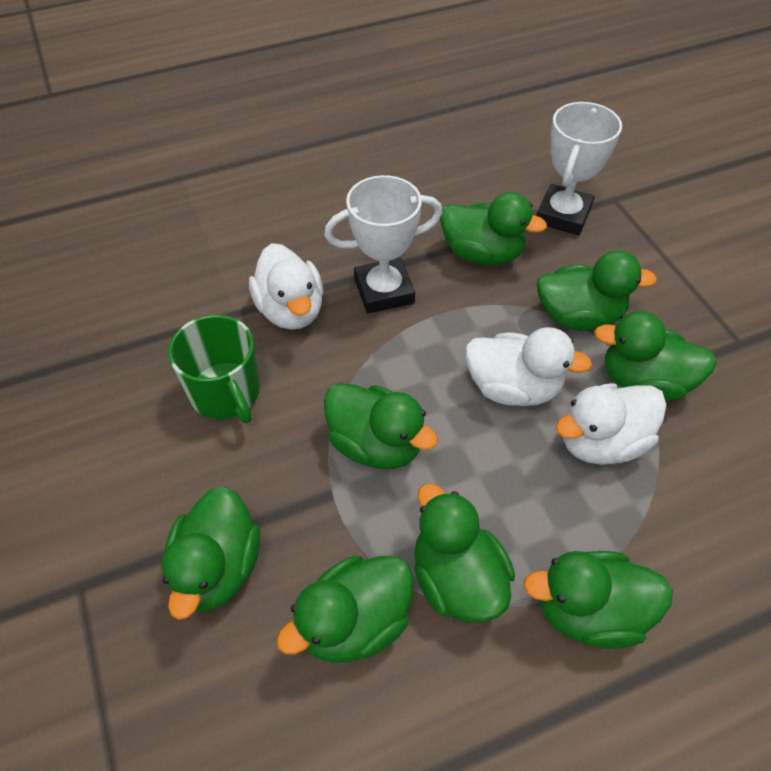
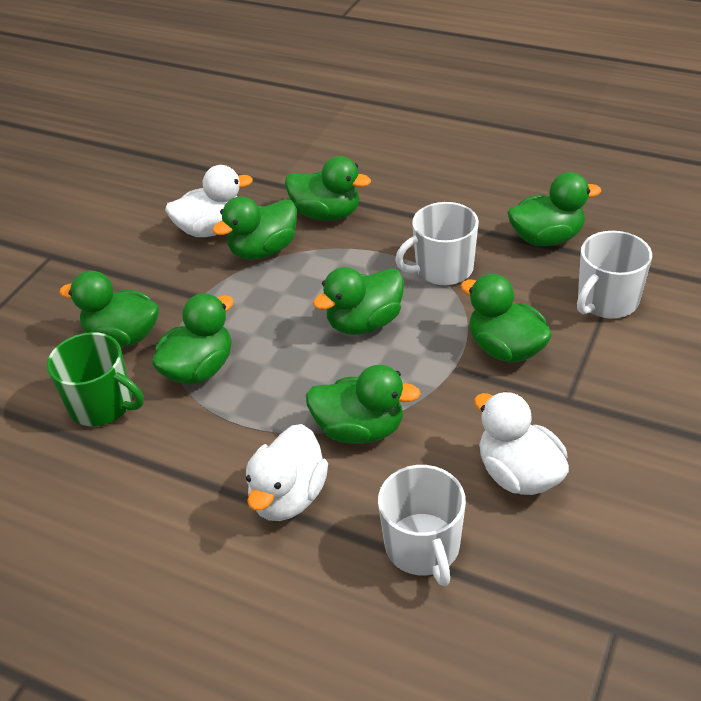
white mug: 0 -> 3
white trophy: 2 -> 0

